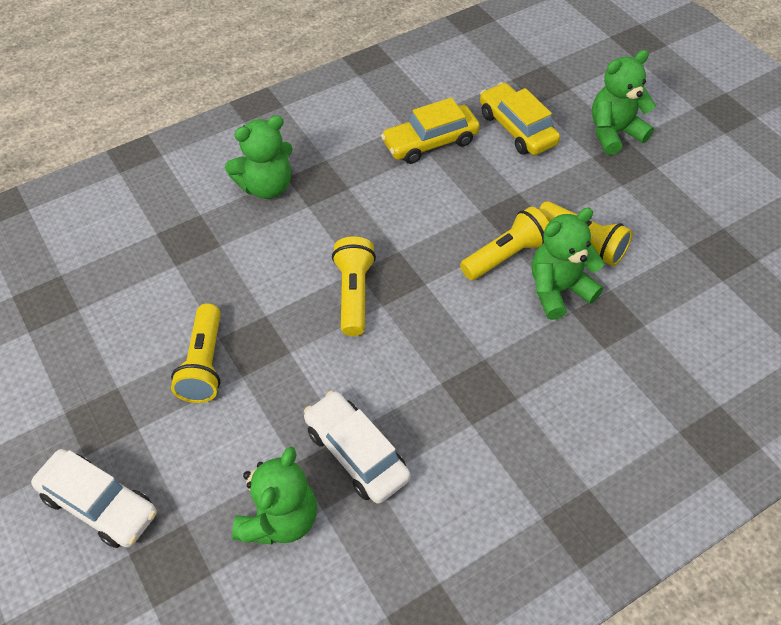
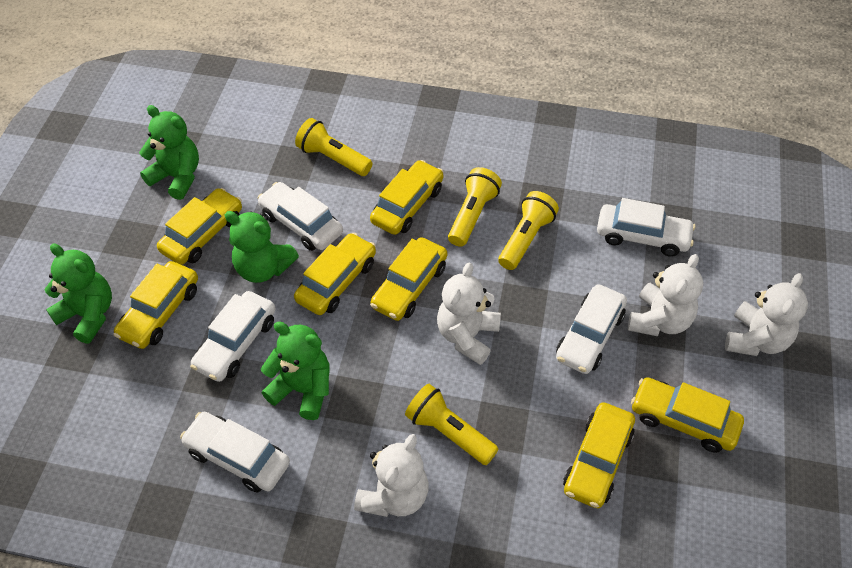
white car: 2 -> 5
white teddy bear: 0 -> 4
yellow car: 2 -> 7

